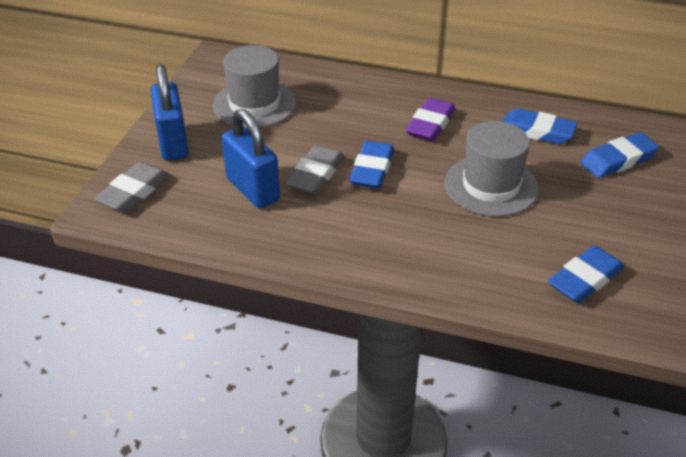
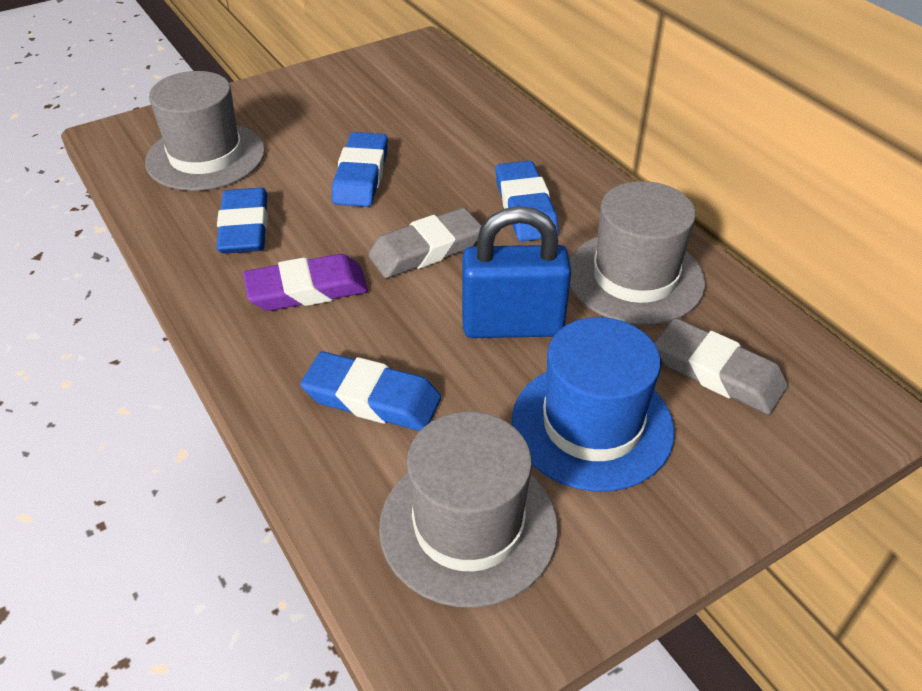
blue hat: 0 -> 1
blue padlock: 2 -> 1
grey hat: 2 -> 3

